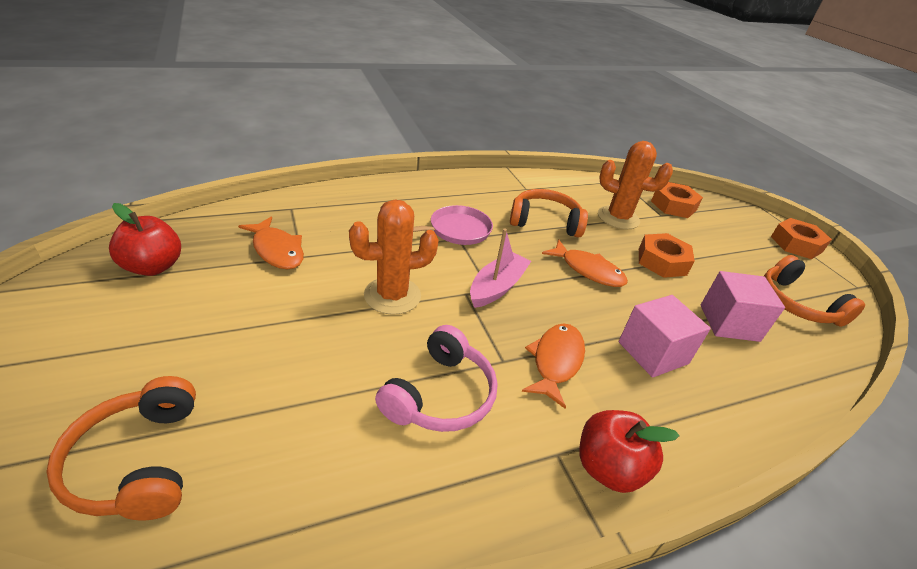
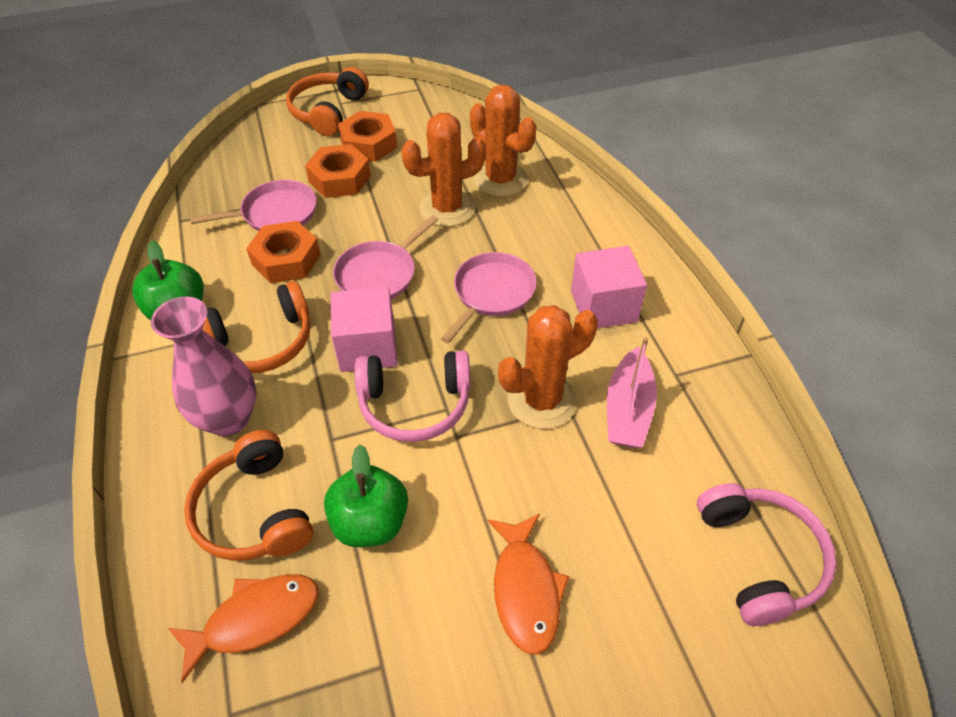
green apple: 0 -> 2
orange cactus: 2 -> 3
orange fish: 3 -> 2
pink headphones: 1 -> 2
pink pan: 1 -> 3
pink vase: 0 -> 1
red apple: 2 -> 0

